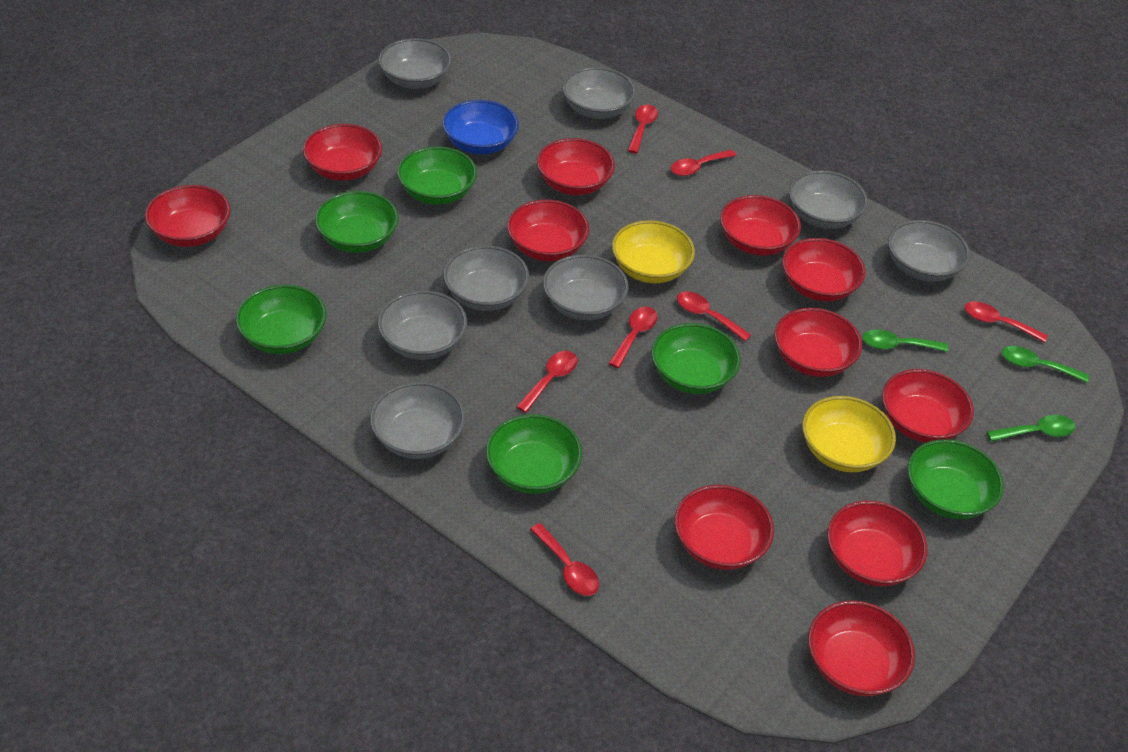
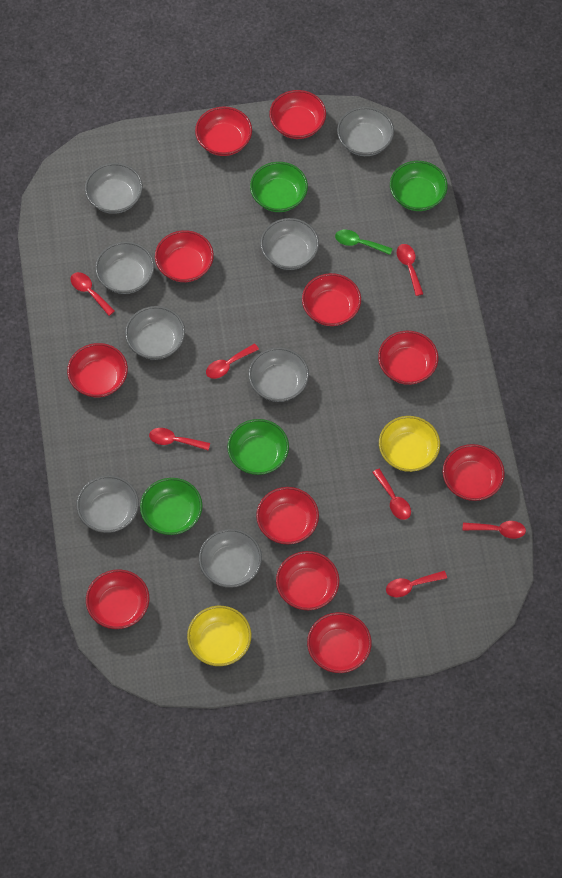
blue bowl: 1 -> 0
green bowl: 6 -> 4
green spoon: 3 -> 1

